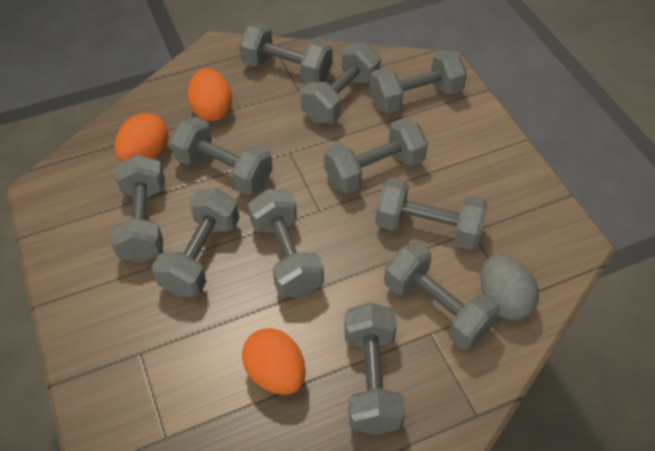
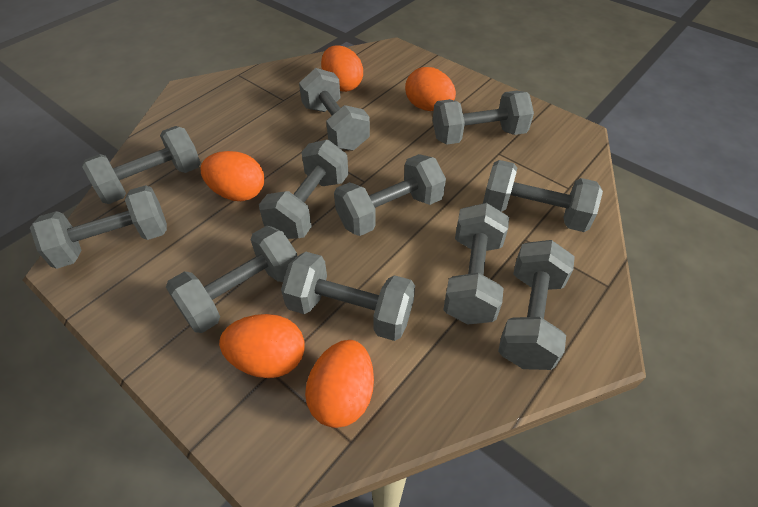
grey egg: 1 -> 0
orange egg: 3 -> 5

